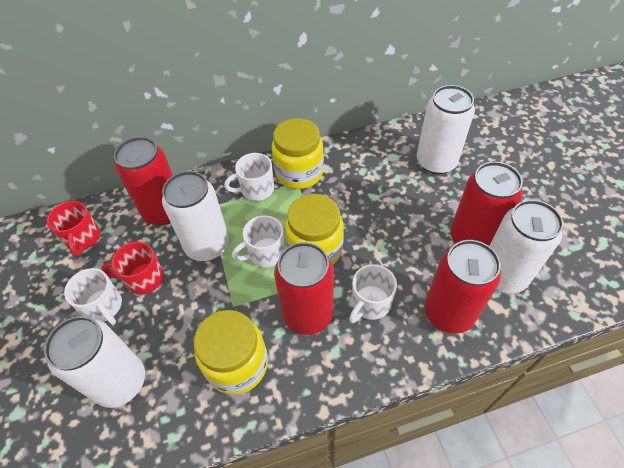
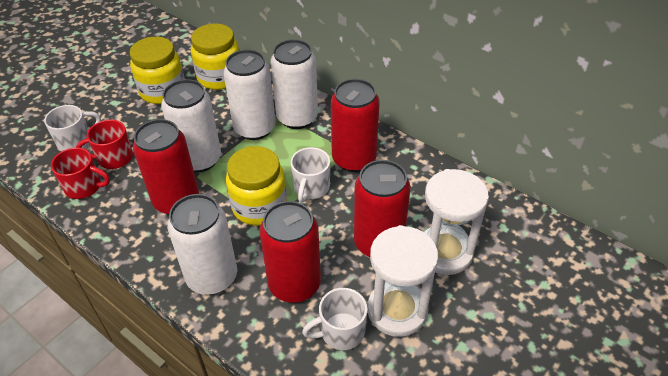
white hourglass: 0 -> 2
white mug: 4 -> 3

